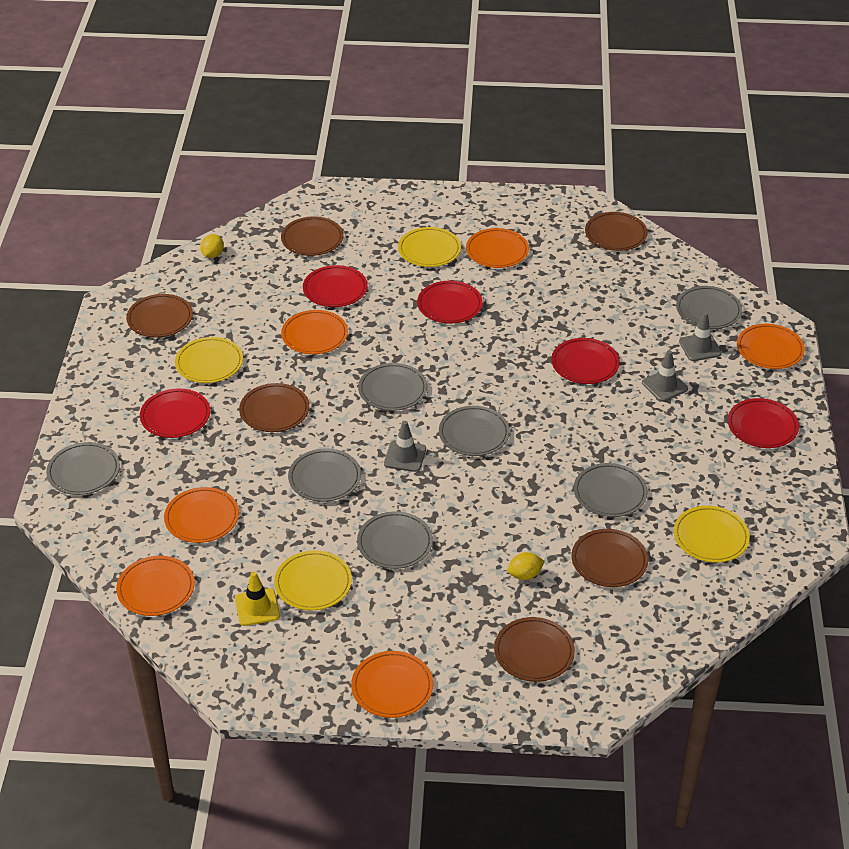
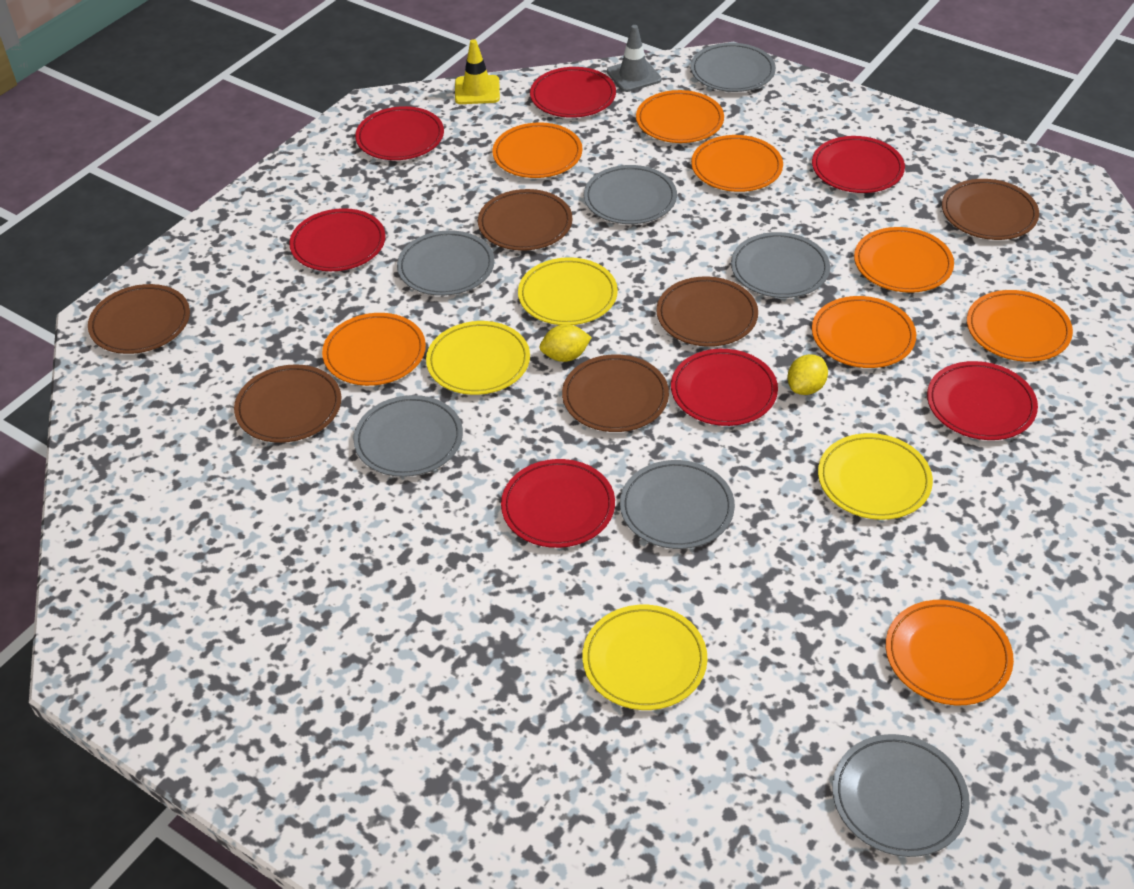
grey traffic cone: 3 -> 1
orange plate: 6 -> 8
red plate: 5 -> 7

